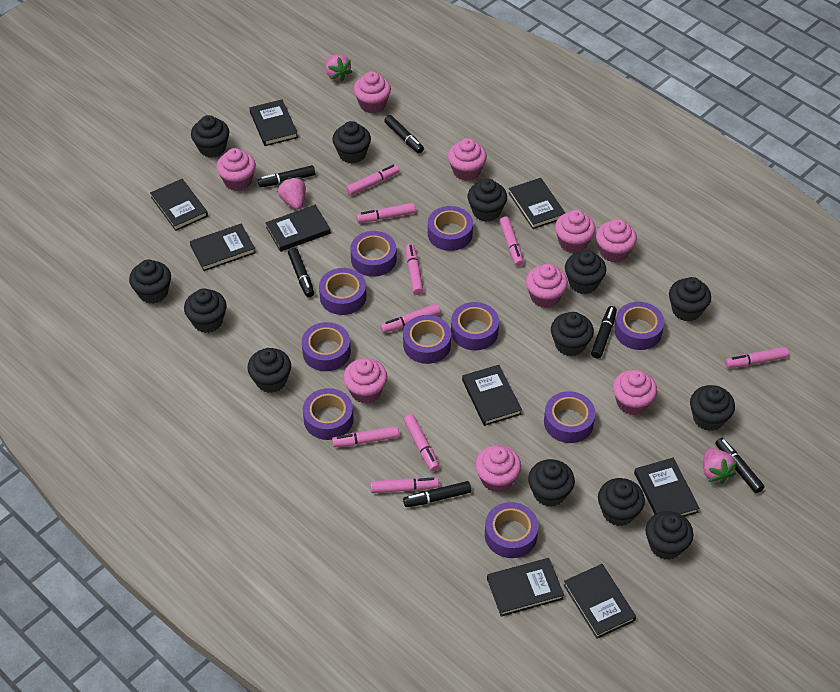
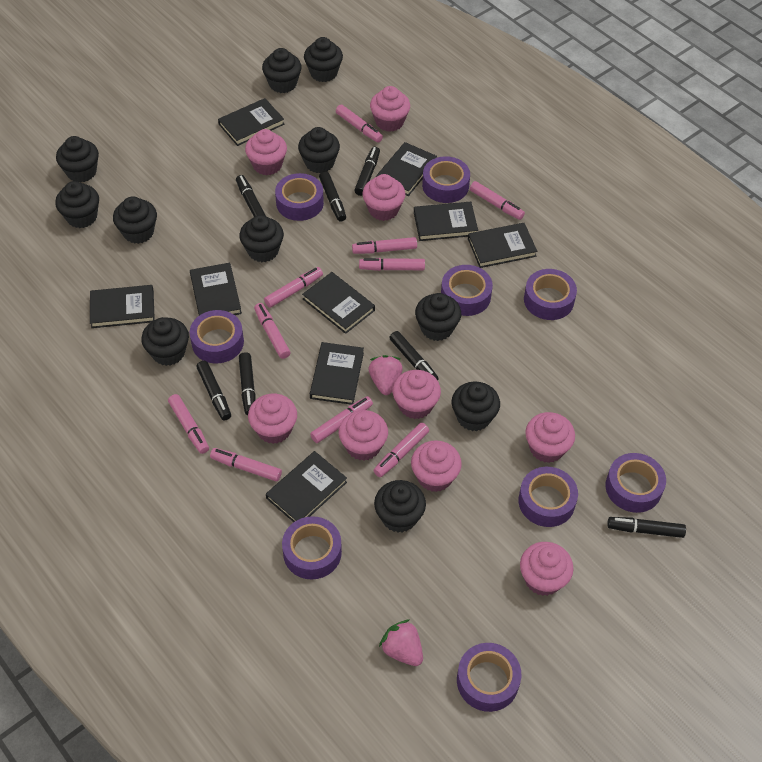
black cupcake: 13 -> 11
black marker: 6 -> 7
pink marker: 9 -> 10
pink strawberry: 3 -> 2
purple tape: 10 -> 9

